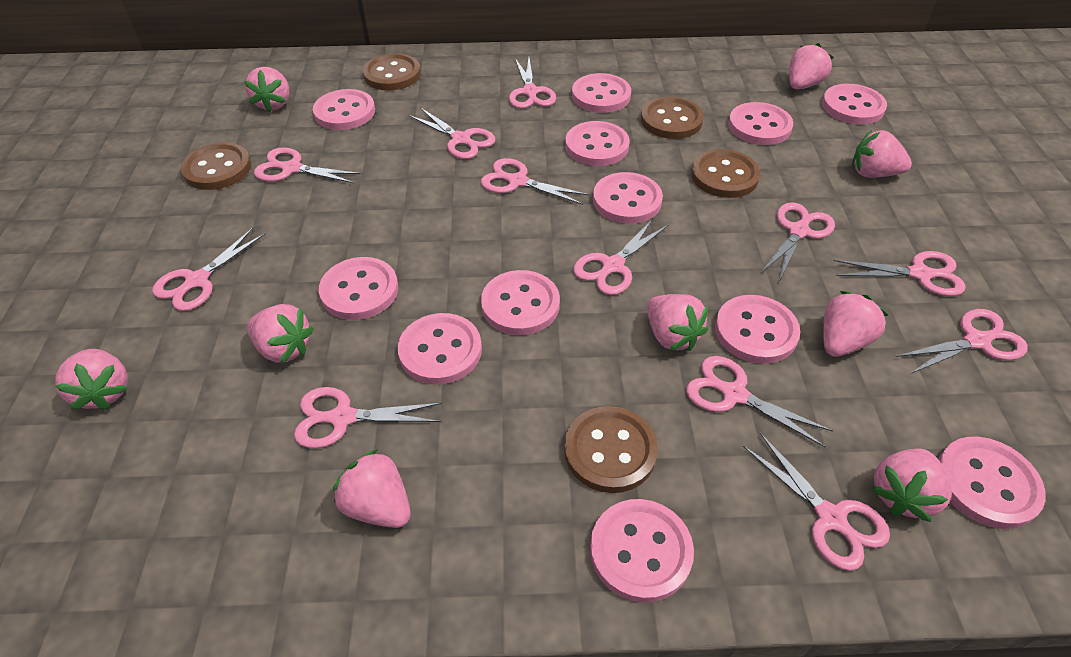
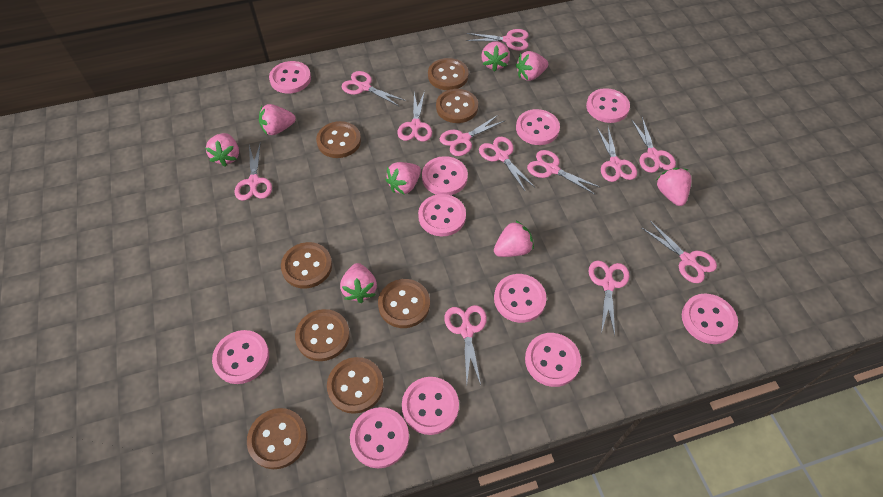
brown button: 5 -> 8
pink button: 12 -> 11
pink strawberry: 9 -> 8

